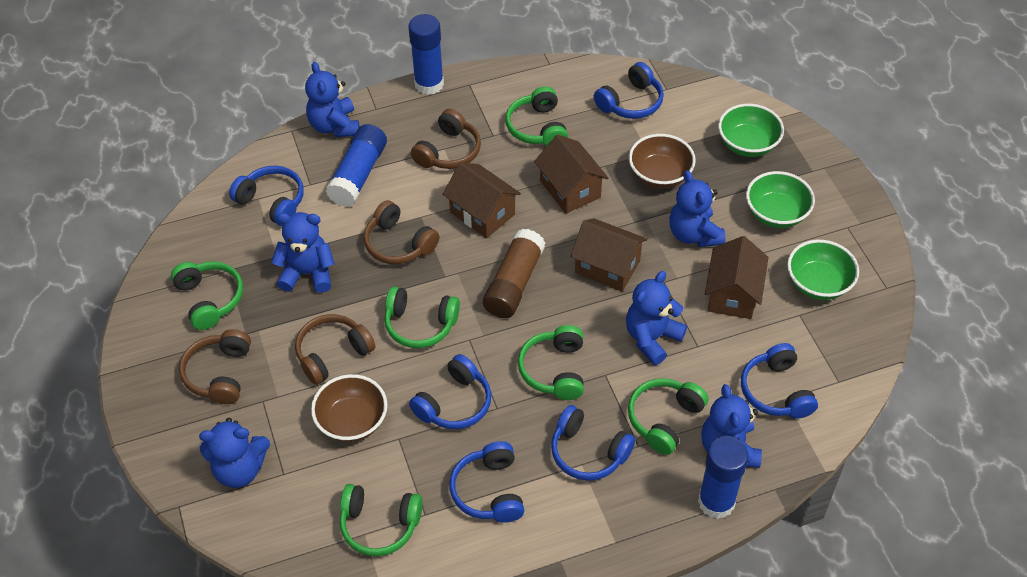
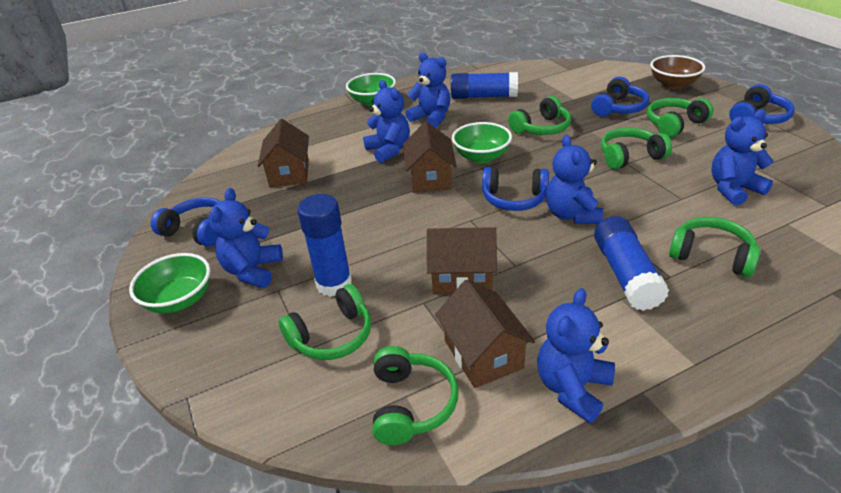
blue headphones: 6 -> 4
brown bowl: 2 -> 1
brown glue stick: 1 -> 0
brown headphones: 4 -> 0

